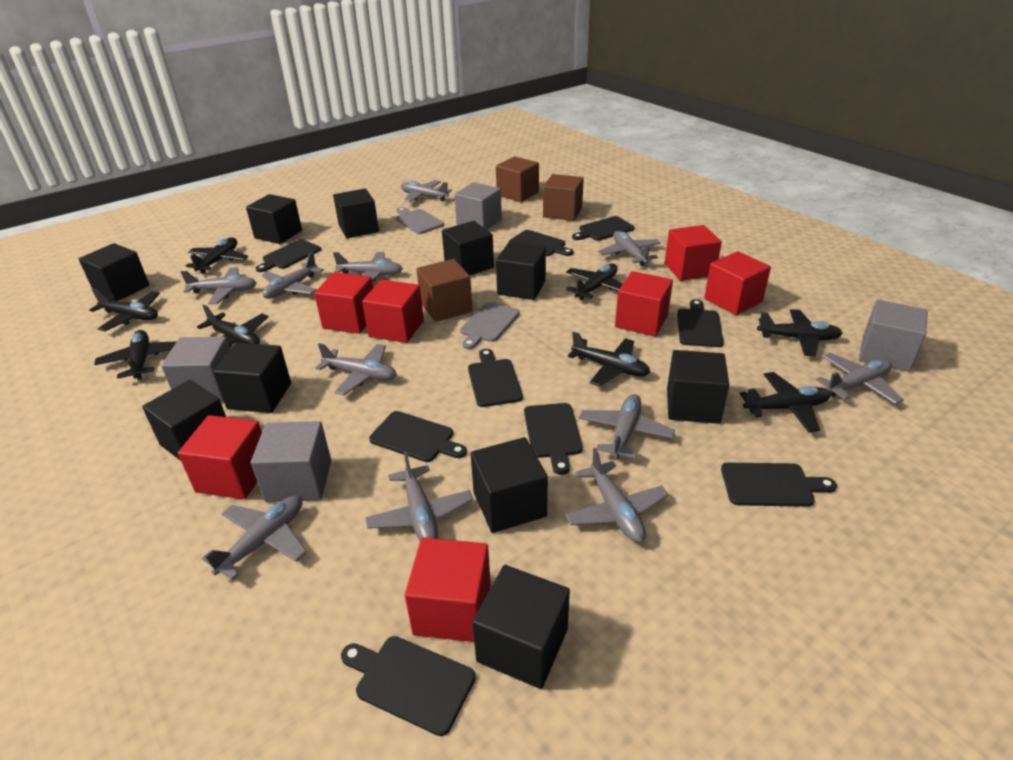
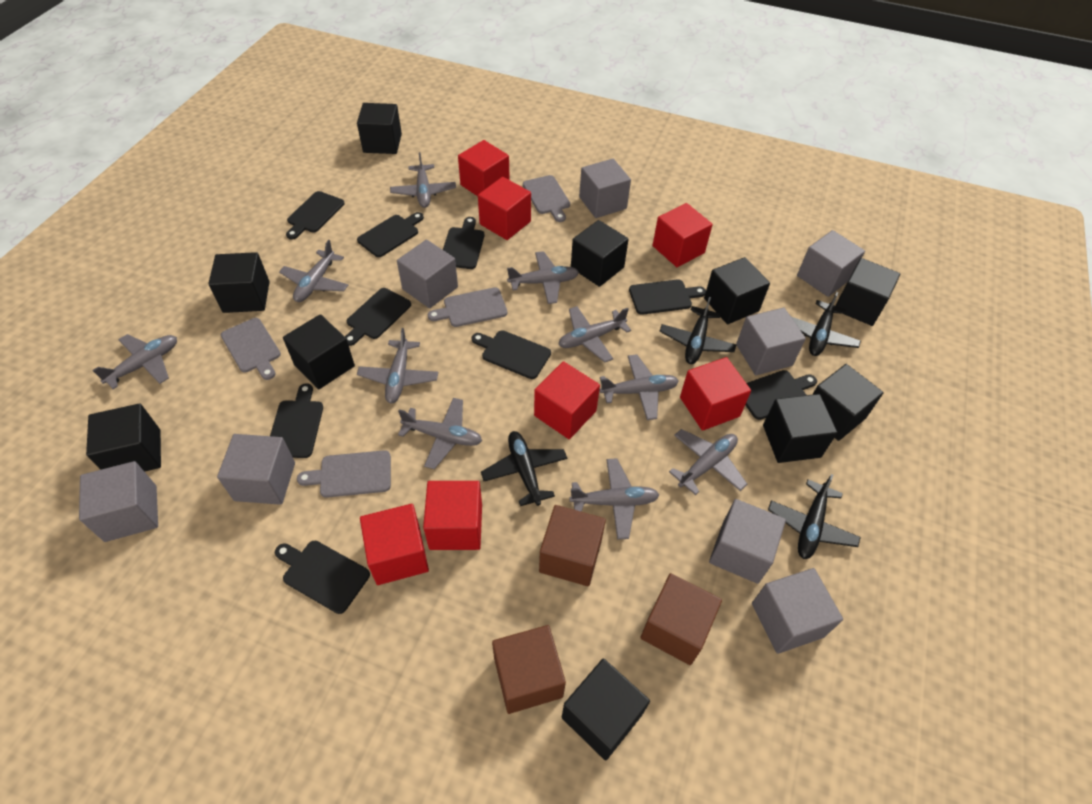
black plane: 8 -> 4
grey cube: 4 -> 8
grey cutting board: 2 -> 4
grey plane: 11 -> 10

